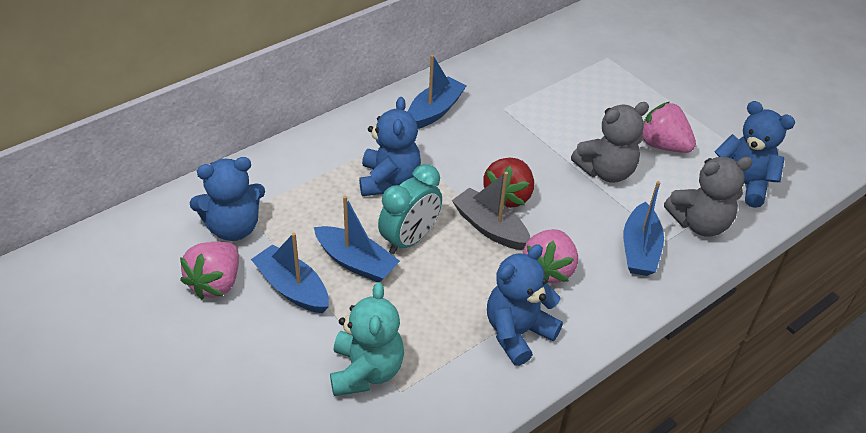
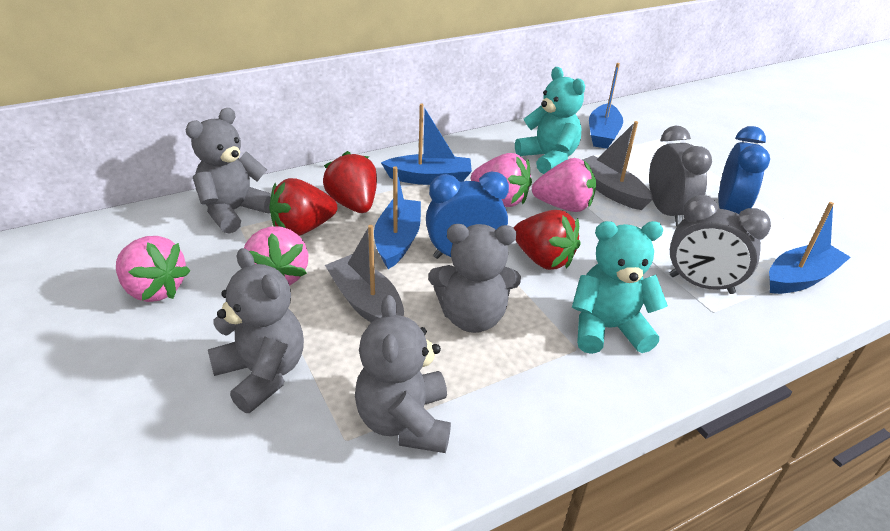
blue clock: 0 -> 2
blue teddy bear: 4 -> 0
grey boat: 1 -> 2
grey clock: 0 -> 2
grey teddy bear: 2 -> 4
pink strawberry: 3 -> 4
red strawberry: 1 -> 3
turquoise clock: 1 -> 0
turquoise teddy bear: 1 -> 2

